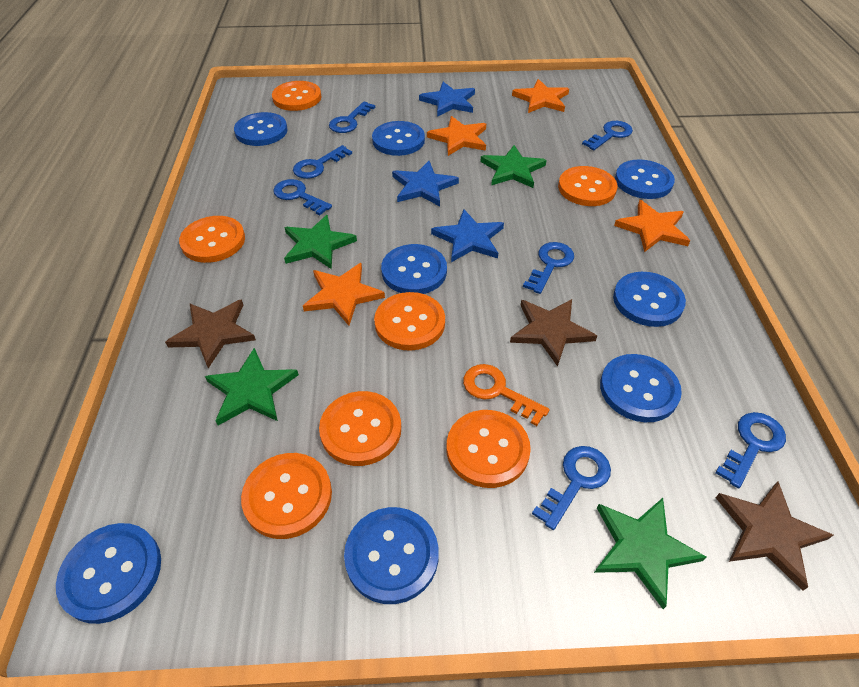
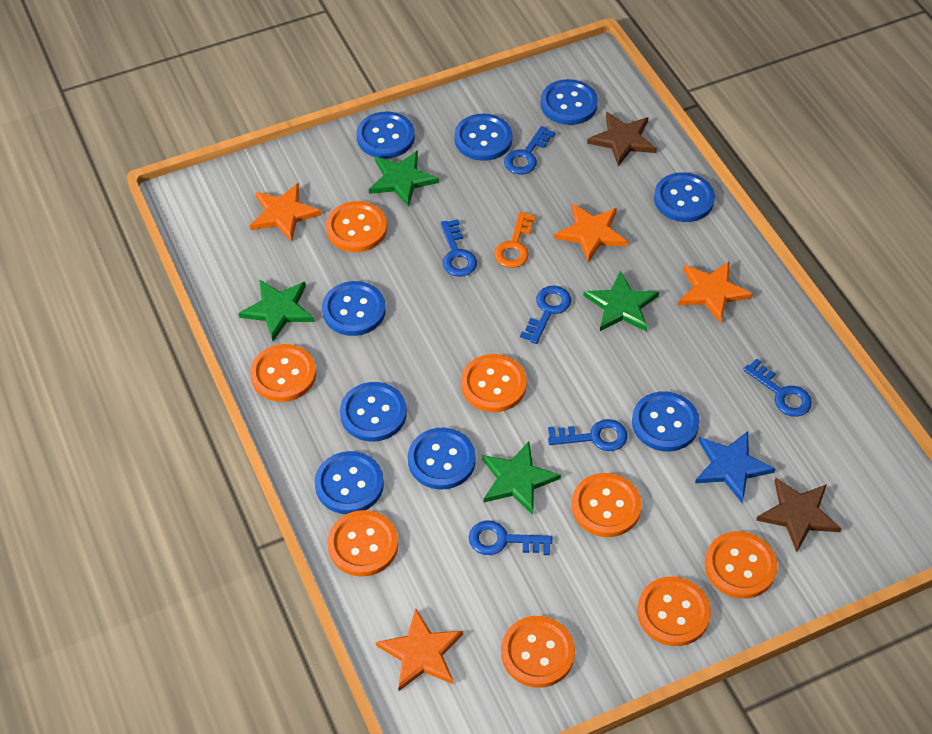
blue button: 8 -> 9
blue key: 7 -> 6
blue star: 3 -> 1
brown star: 3 -> 2
orange button: 7 -> 8

